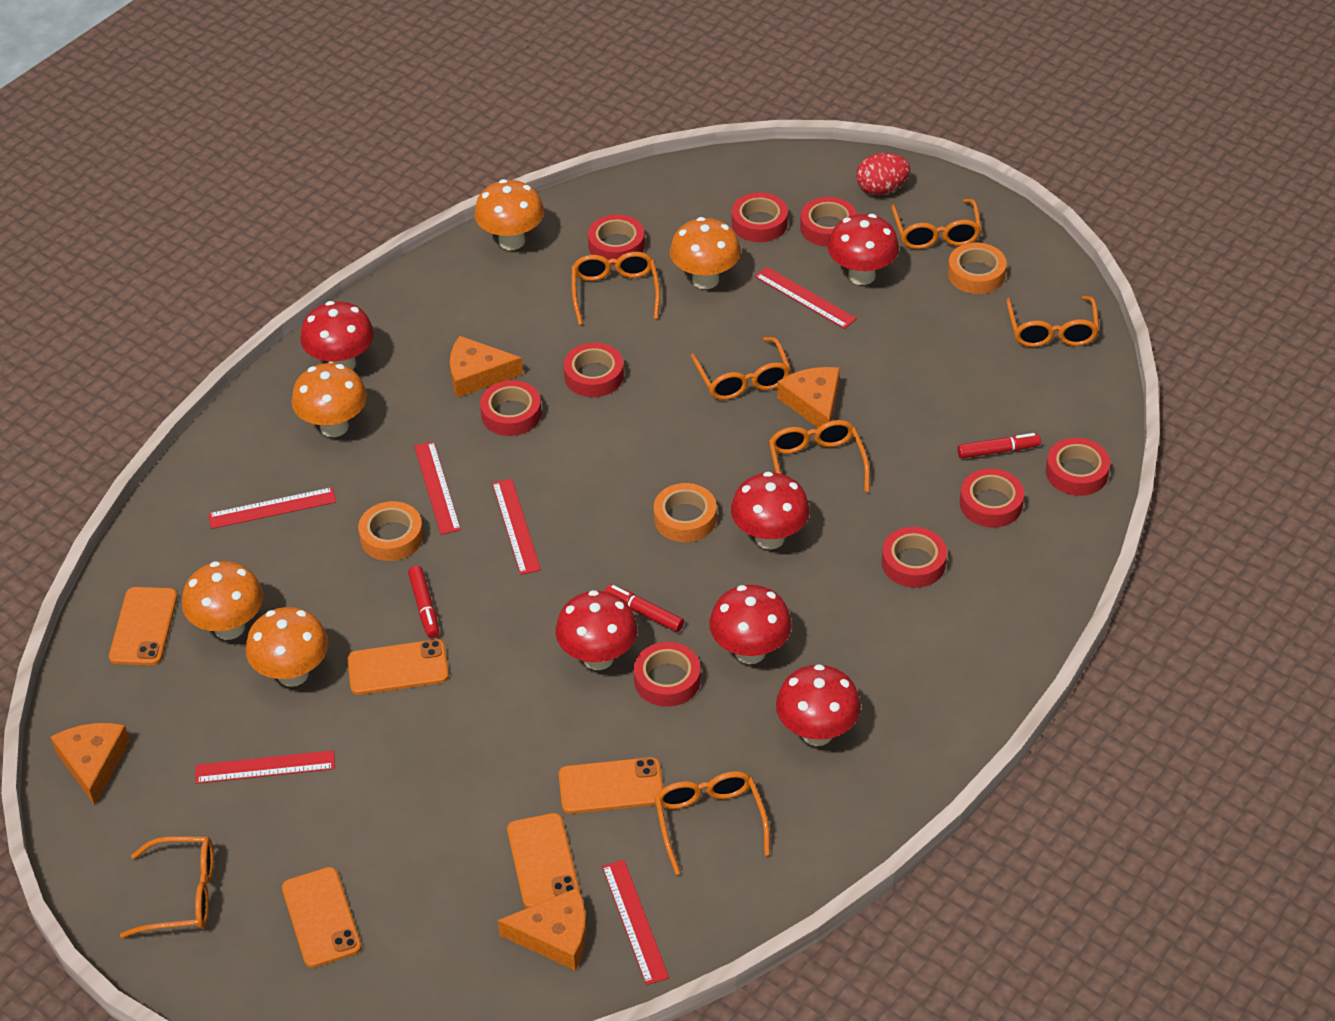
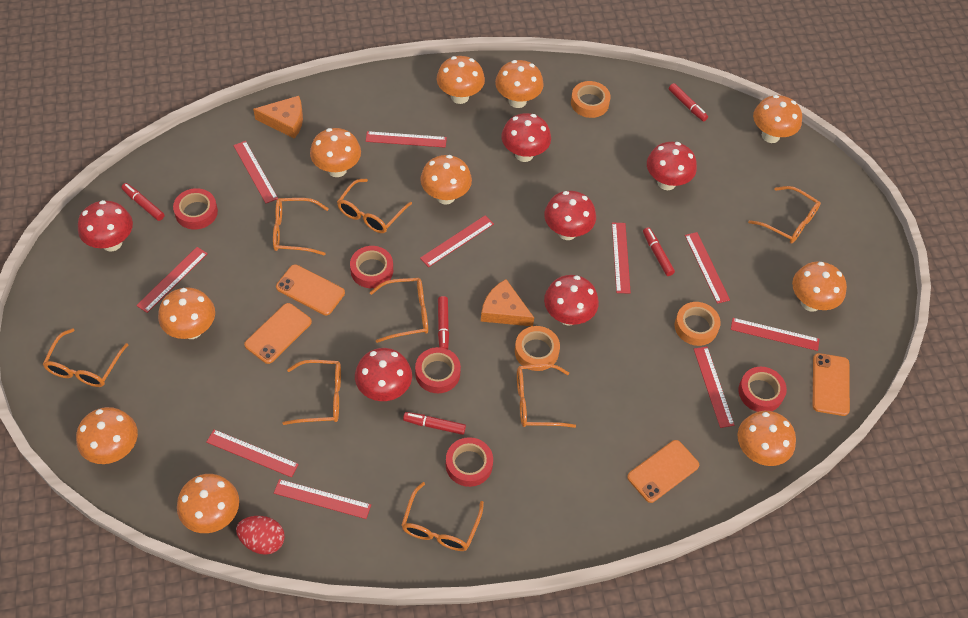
orange cheese: 4 -> 2
orange glasses: 7 -> 8
orange mushroom: 5 -> 10
orange phone: 5 -> 4
red marker: 3 -> 5
red ruler: 6 -> 10
red tape: 9 -> 5

